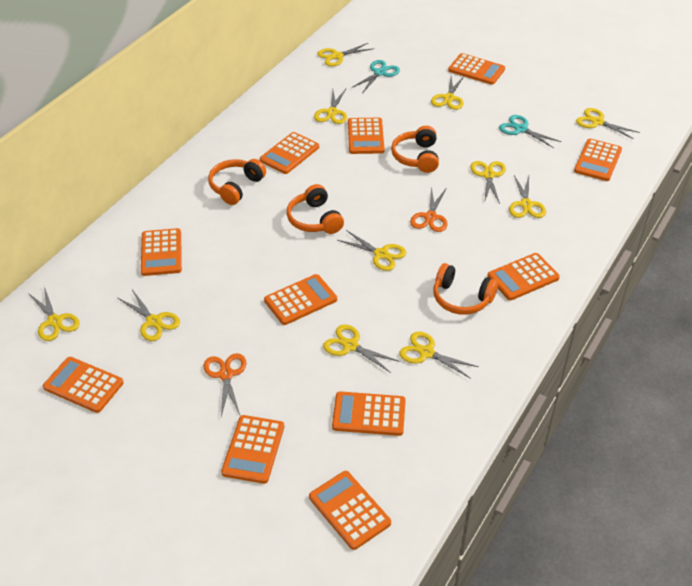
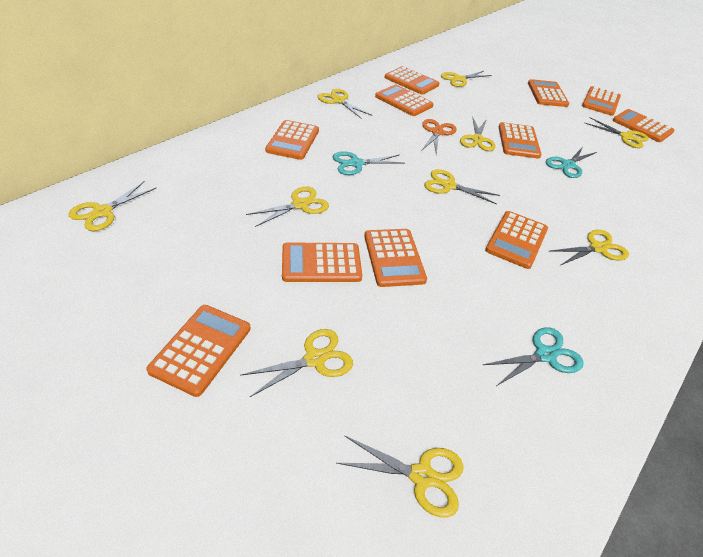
orange headphones: 4 -> 0
orange scissors: 2 -> 1
turquoise scissors: 2 -> 3
yellow scissors: 11 -> 10

